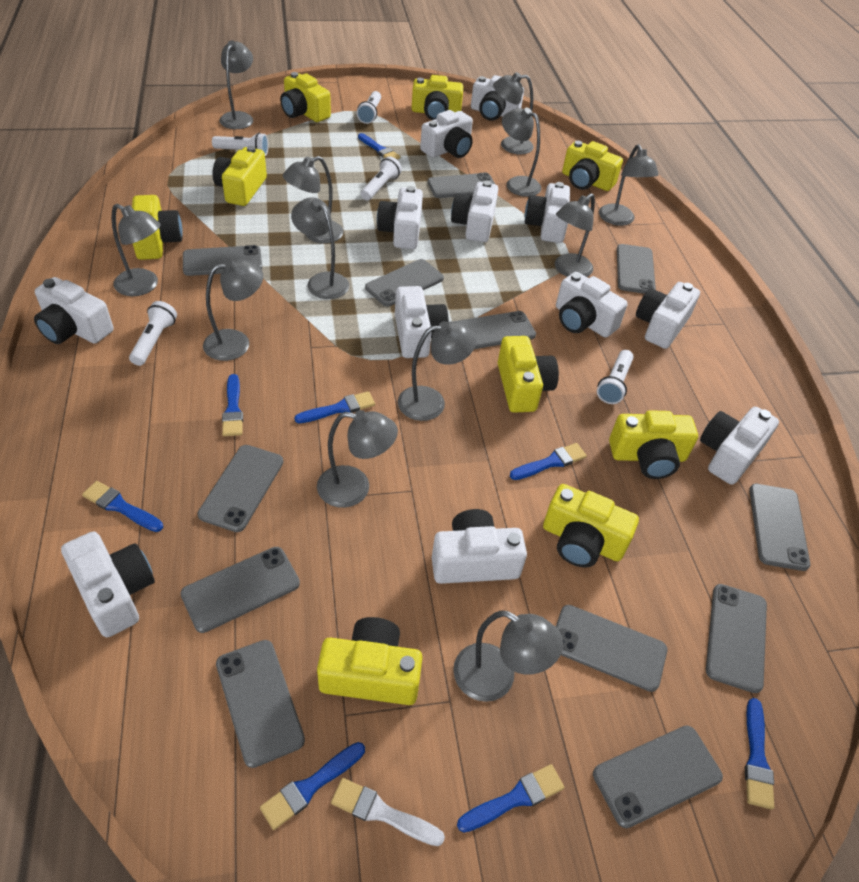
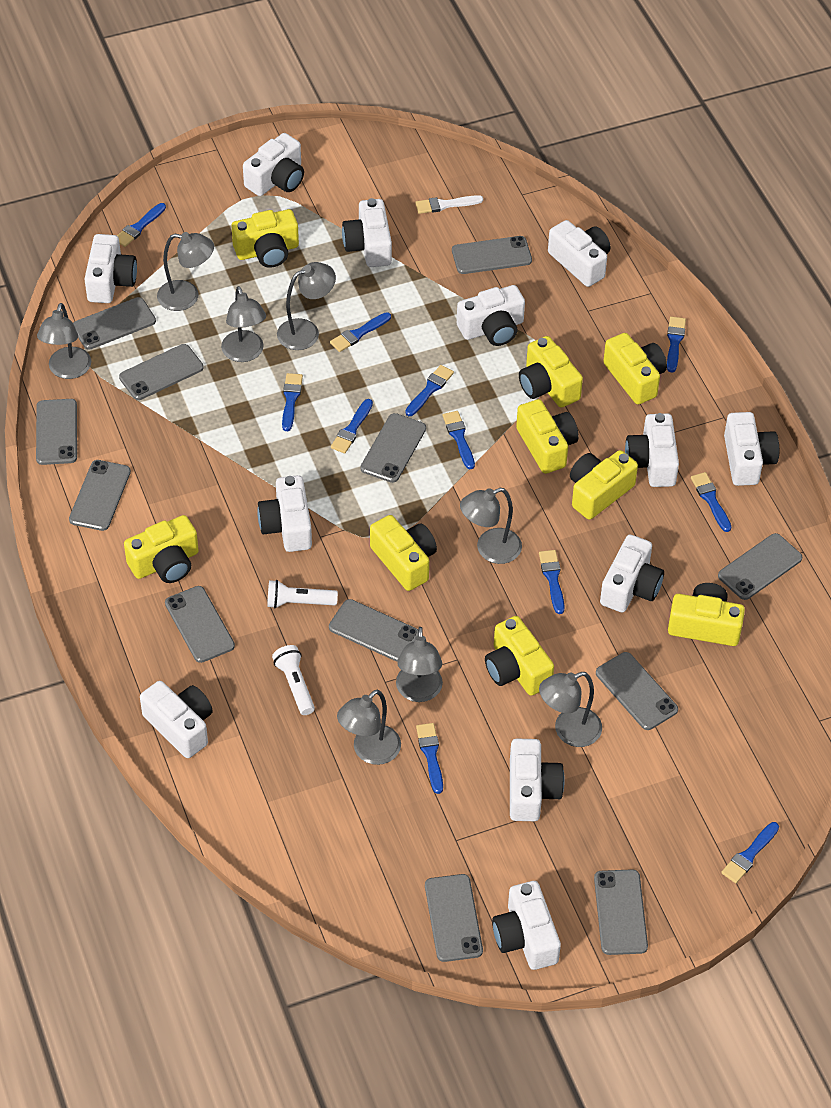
blue brush: 8 -> 11
grey lamp: 12 -> 8
white flashlight: 5 -> 2

